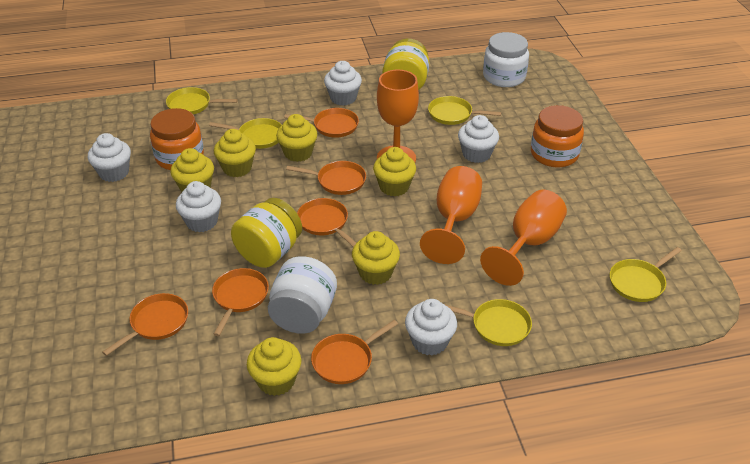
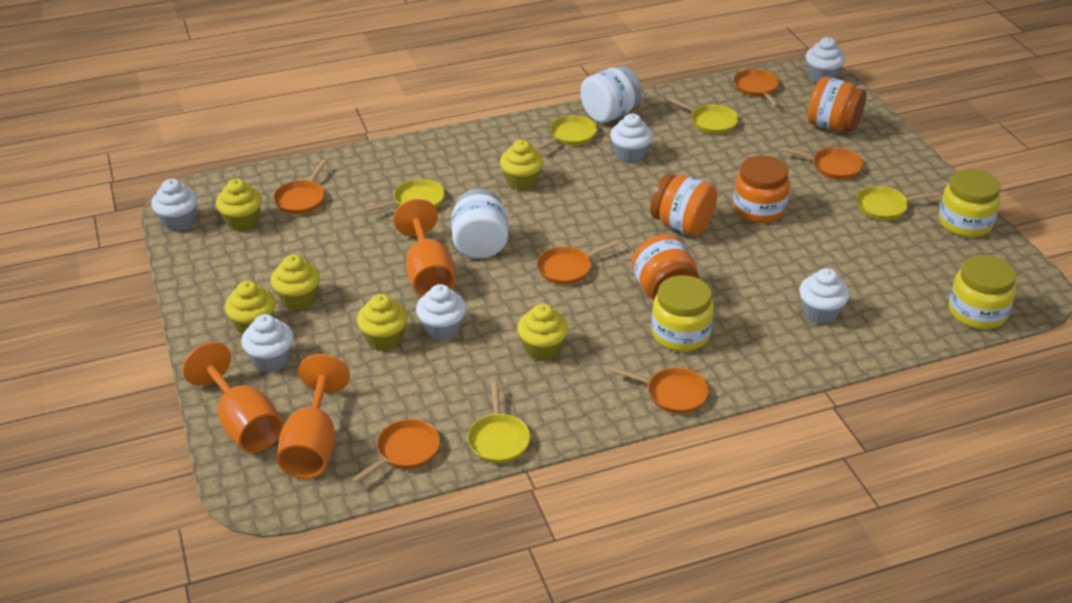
orange jar: 2 -> 4
white cupcake: 5 -> 6
yellow jar: 2 -> 3

